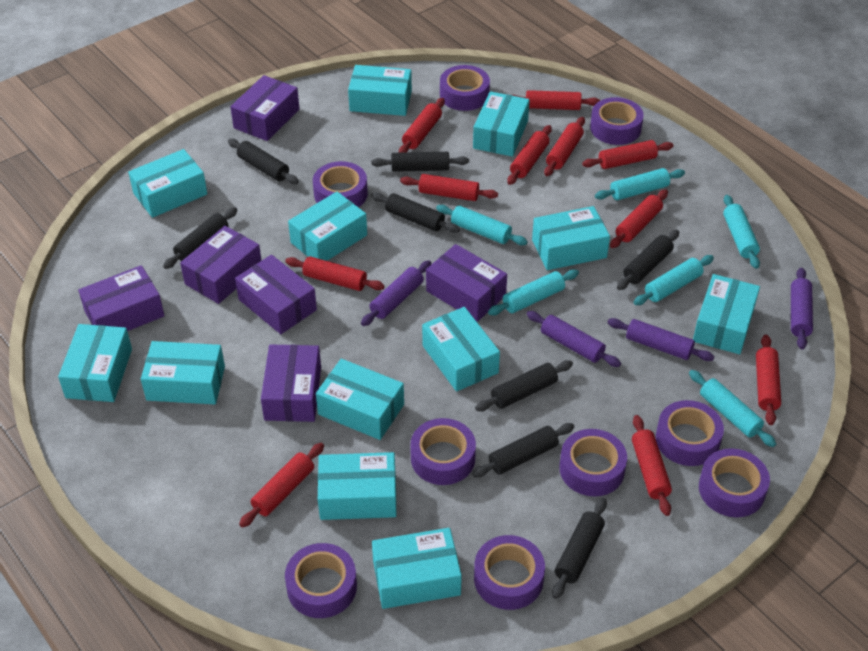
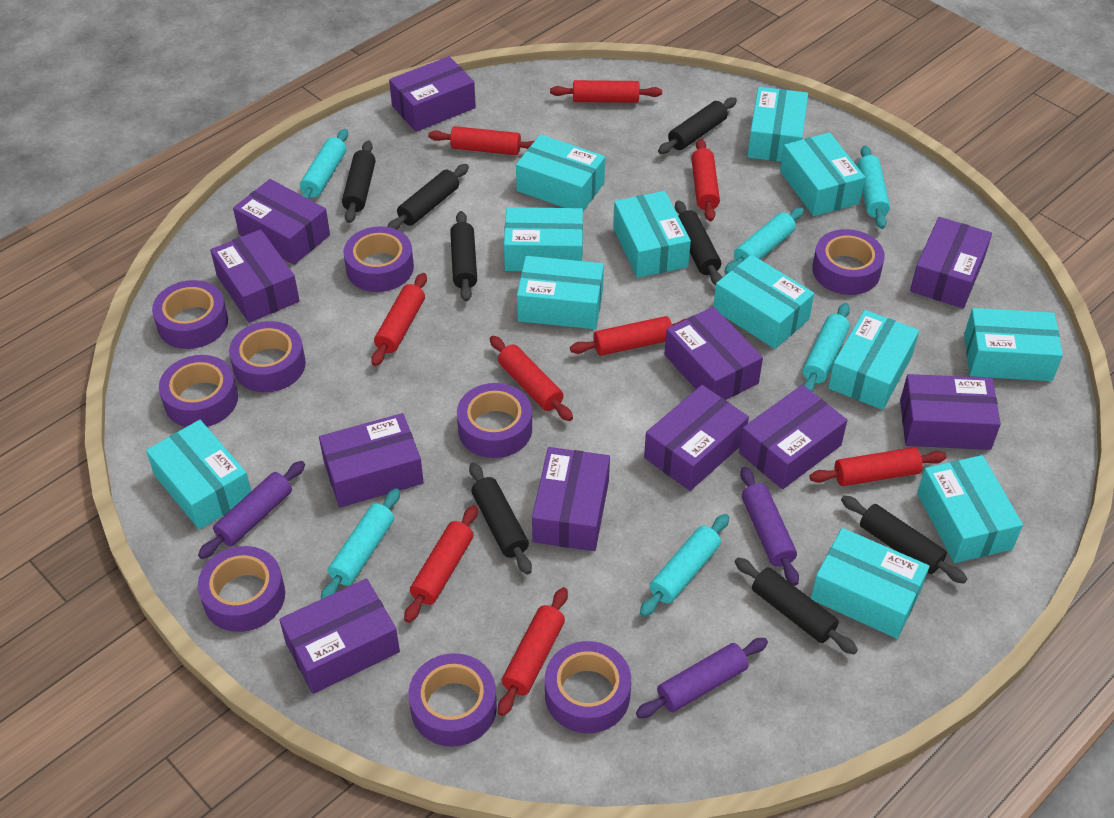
purple box: 6 -> 11
purple rolling pin: 4 -> 3
red rolling pin: 11 -> 9

